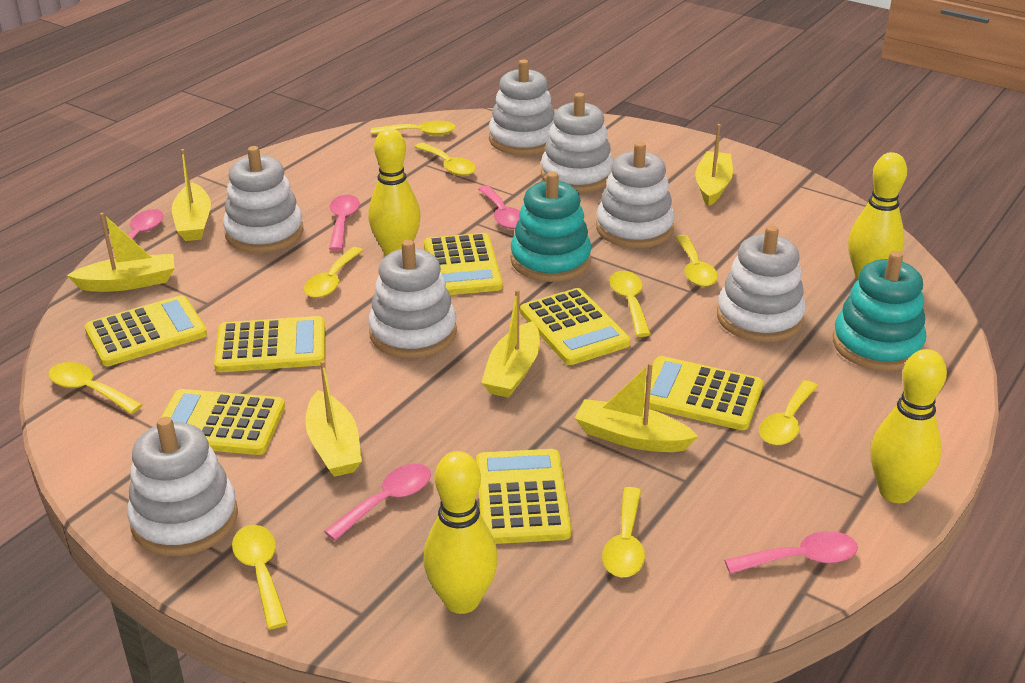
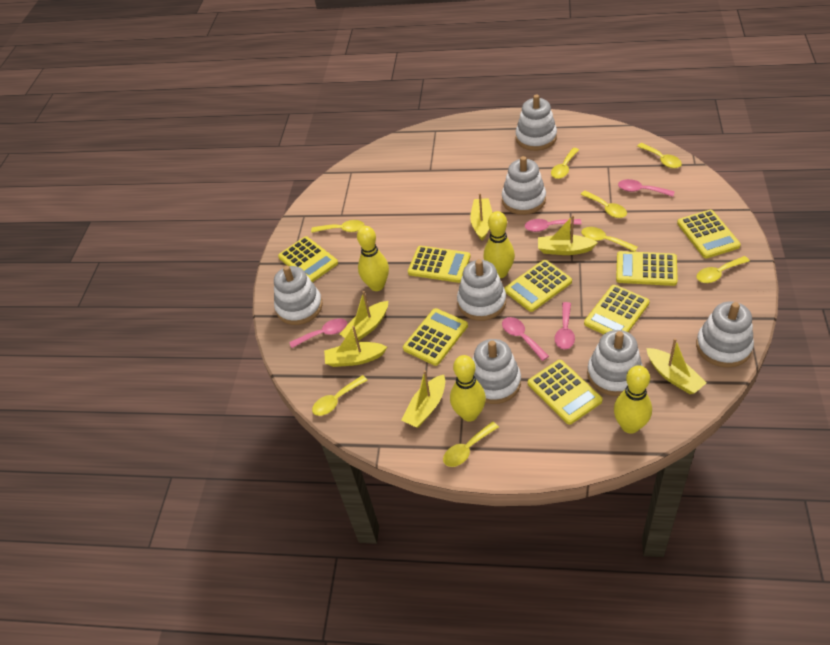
turquoise stacking toy: 2 -> 0
yellow calculator: 7 -> 8
yellow spoon: 9 -> 8

